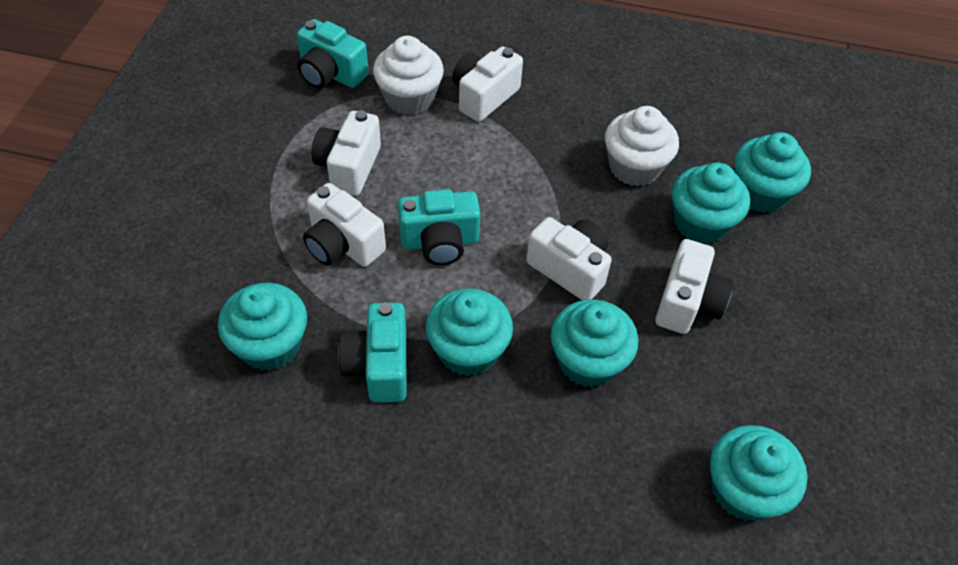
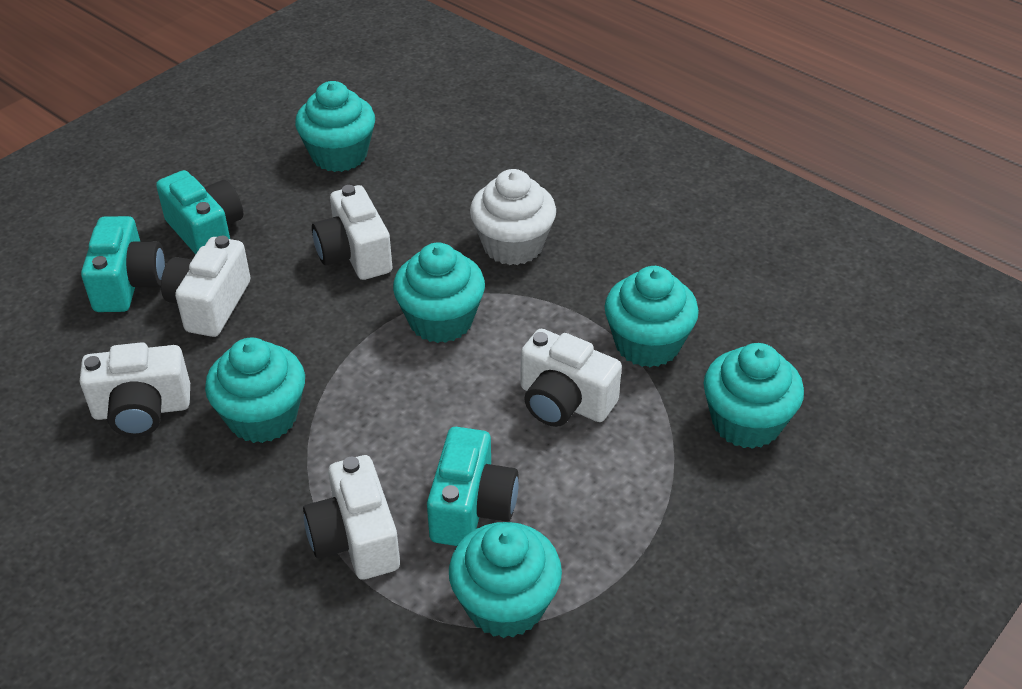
white cupcake: 2 -> 1

